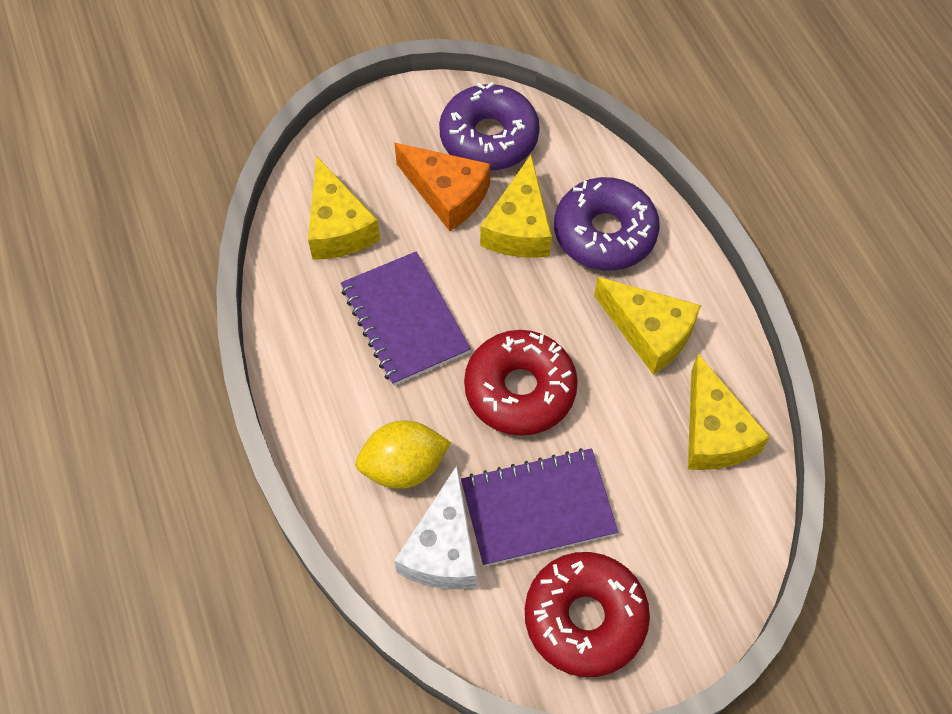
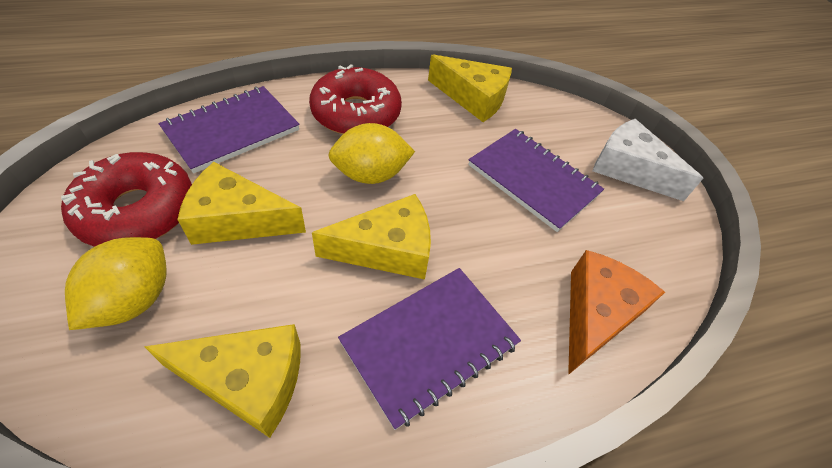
purple donut: 2 -> 0
purple notebook: 2 -> 3
yellow lemon: 1 -> 2

